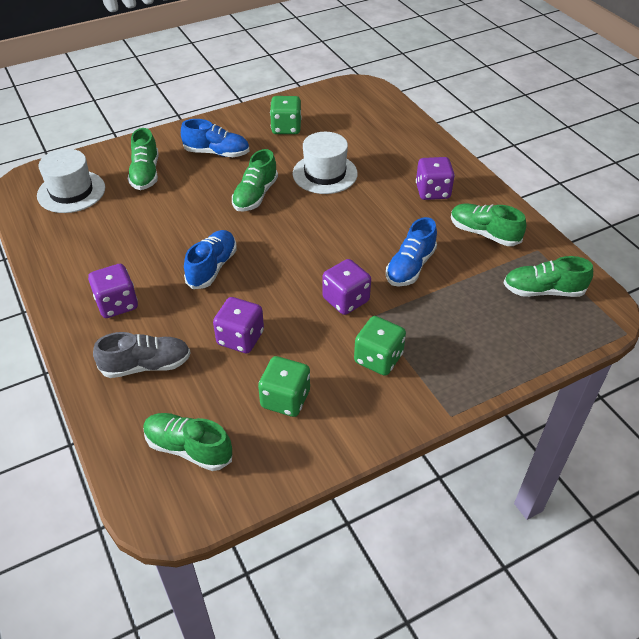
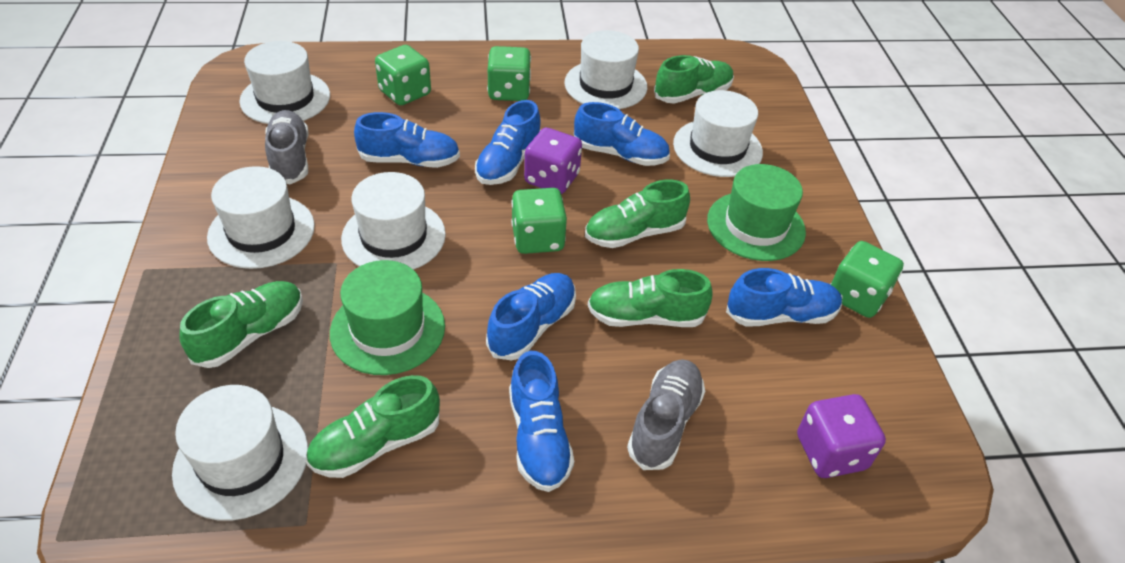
blue shoe: 3 -> 6
green dice: 3 -> 4
green hat: 0 -> 2
grey shoe: 1 -> 2
purple dice: 4 -> 2
white hat: 2 -> 6

